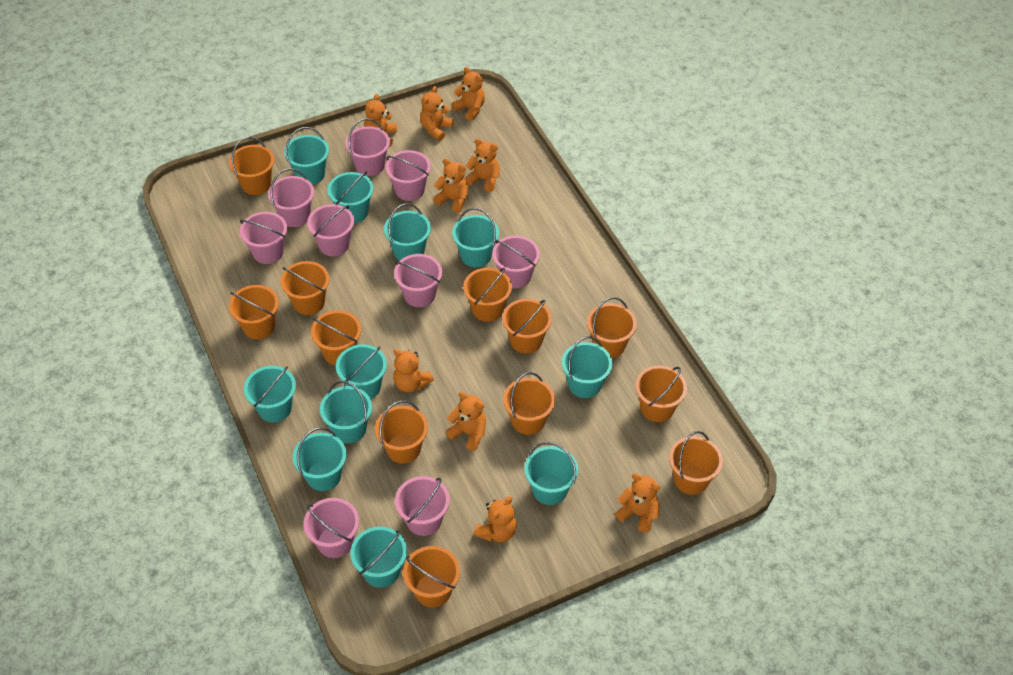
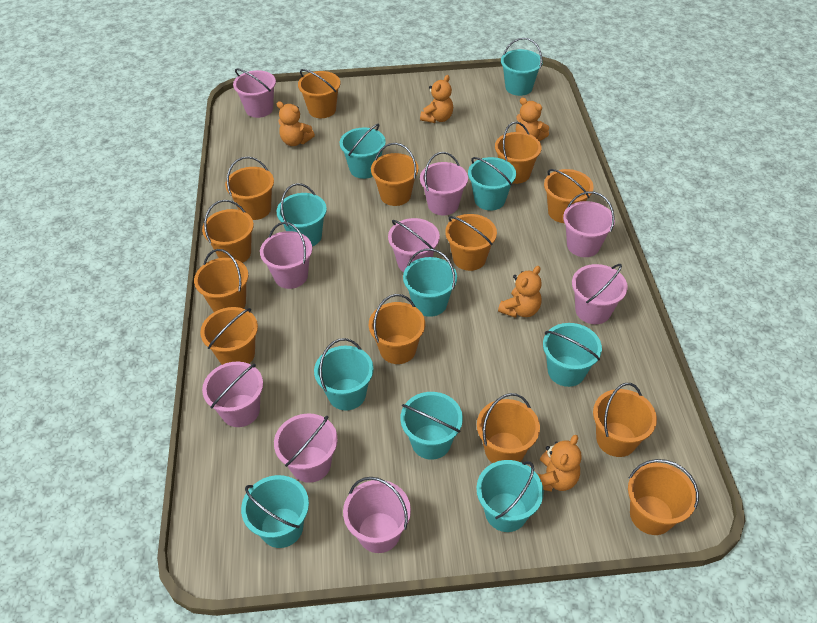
orange bucket: 12 -> 13
orange teddy bear: 9 -> 5
turquoise bucket: 11 -> 10

